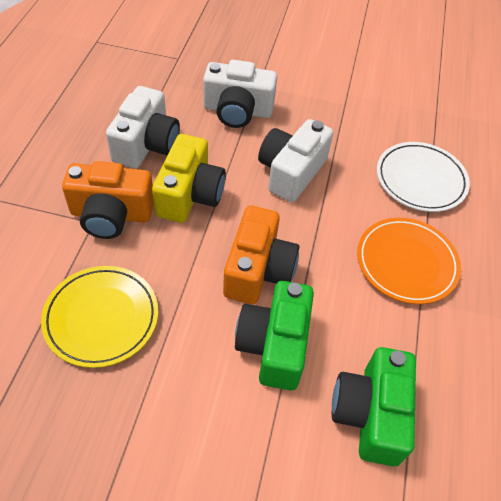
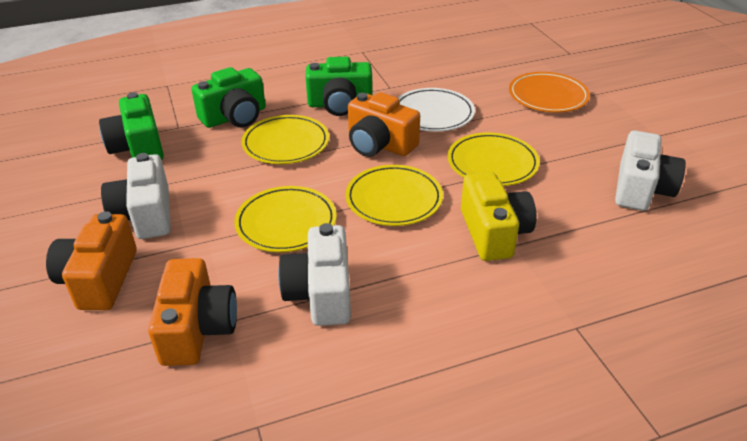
green camera: 2 -> 3
orange camera: 2 -> 3
yellow plate: 1 -> 4

